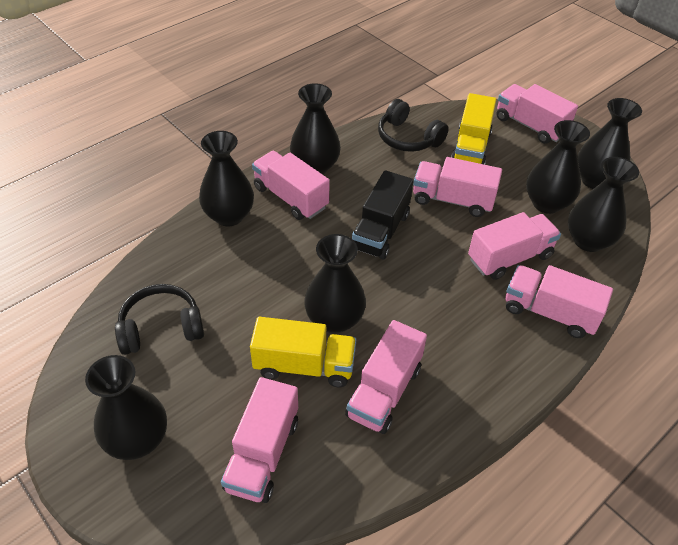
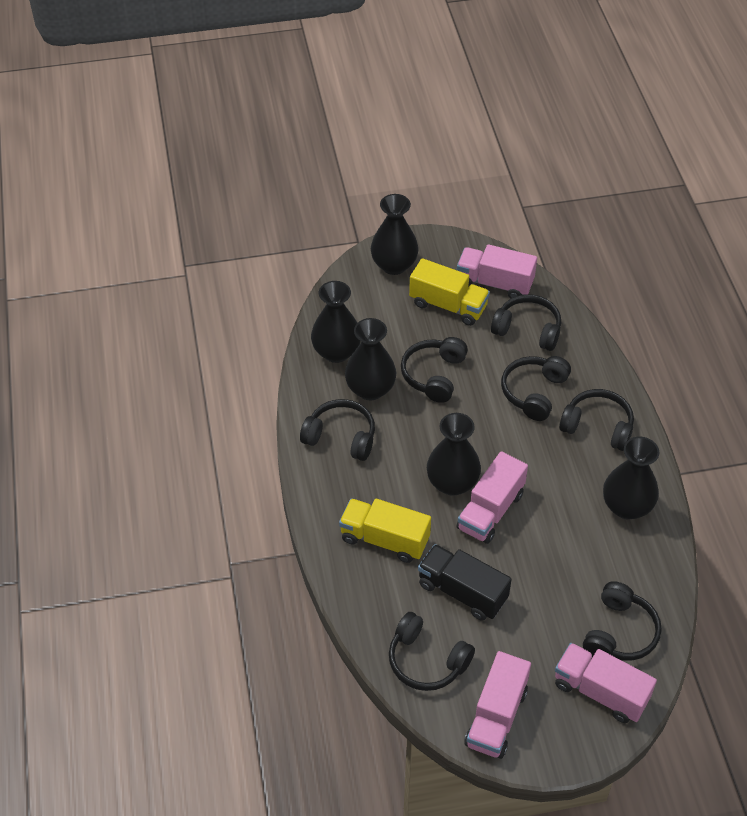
black headphones: 2 -> 7
black vase: 7 -> 5
pink truck: 7 -> 4

